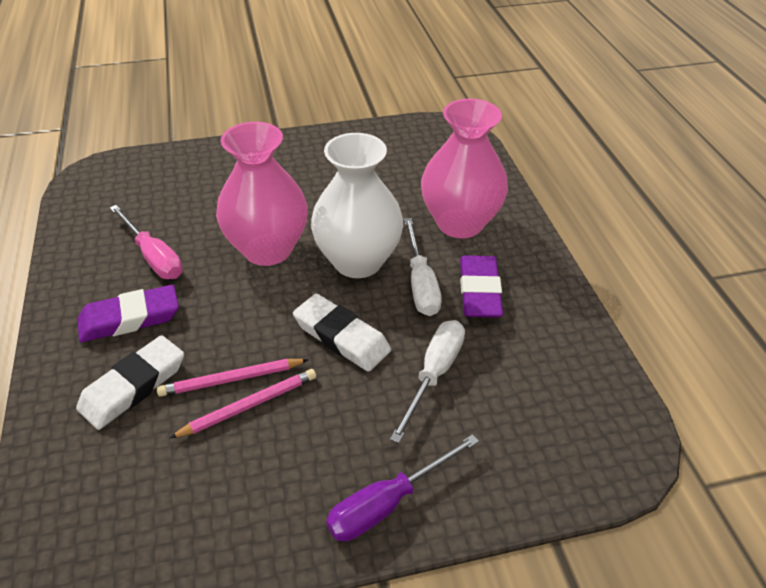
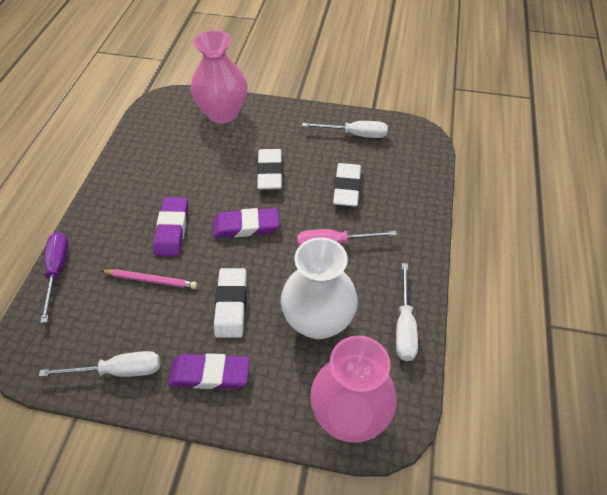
pink pencil: 2 -> 1
purple eraser: 2 -> 3
white eraser: 2 -> 3
white screwdriver: 2 -> 3

